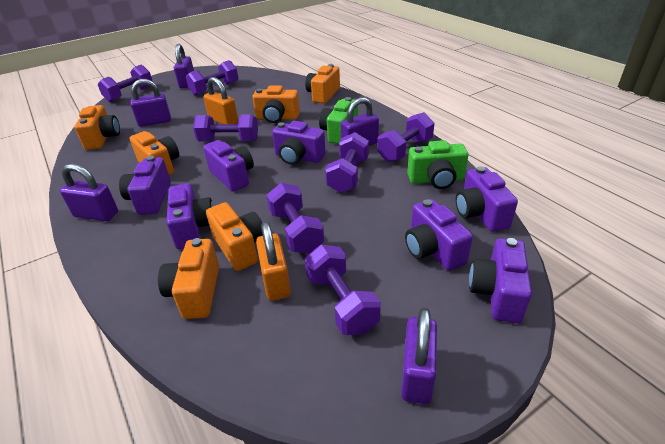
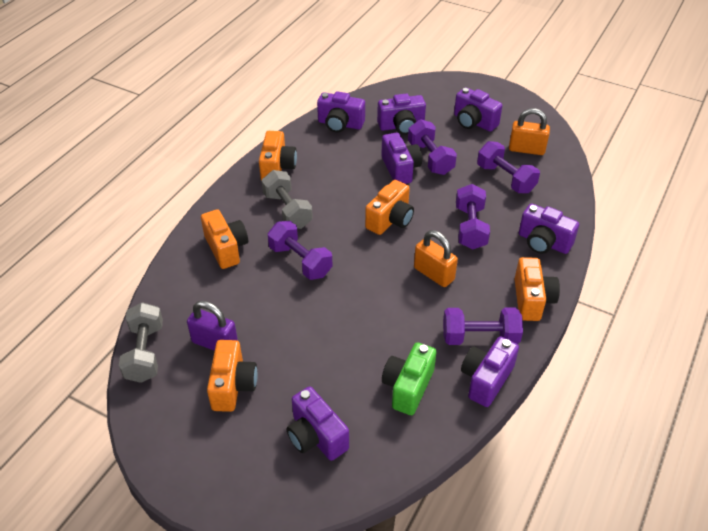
green camera: 2 -> 1
grey dumbbell: 0 -> 2
orange camera: 6 -> 5
purple dumbbell: 7 -> 5
purple padlock: 5 -> 1

